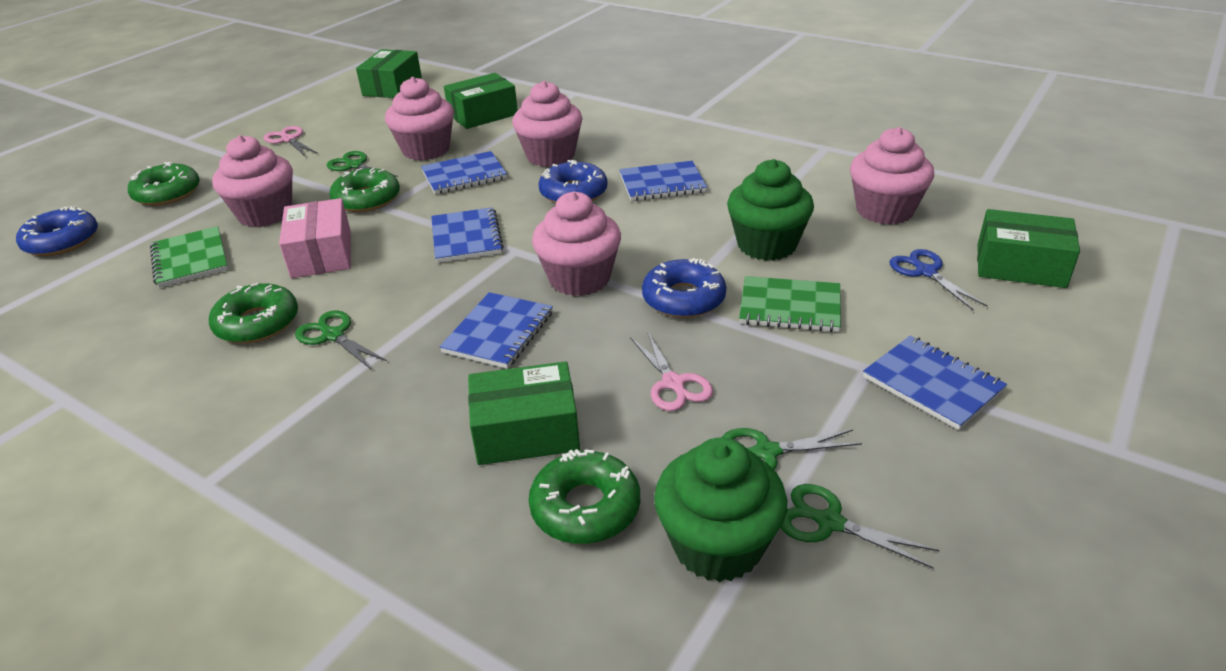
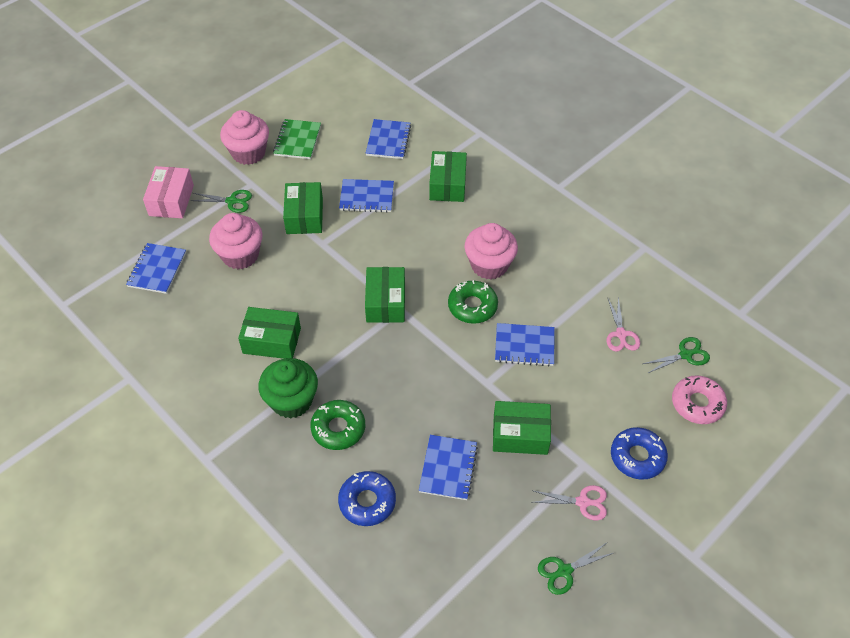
blue donut: 3 -> 2
blue scissors: 1 -> 0
green box: 4 -> 5
green cupcake: 2 -> 1
green donut: 4 -> 2
green notebook: 2 -> 1
green scissors: 4 -> 3
pink cupcake: 5 -> 3
pink donut: 0 -> 1

